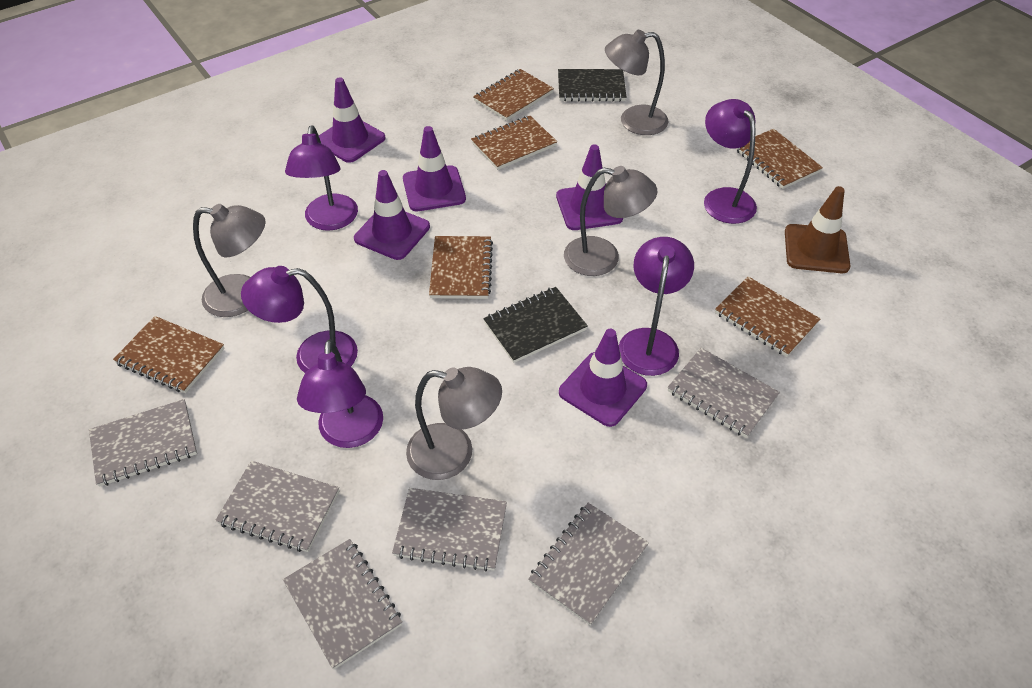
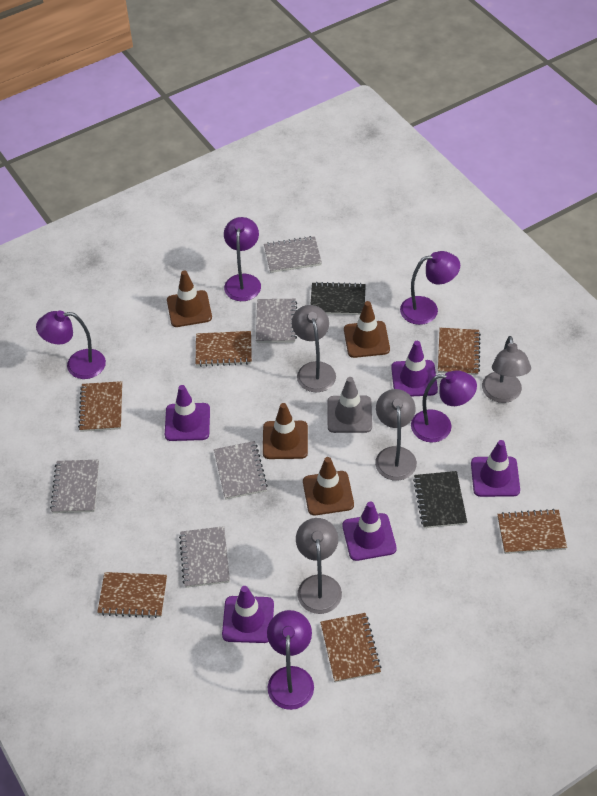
brown traffic cone: 1 -> 4
grey notebook: 6 -> 5
grey traffic cone: 0 -> 1

